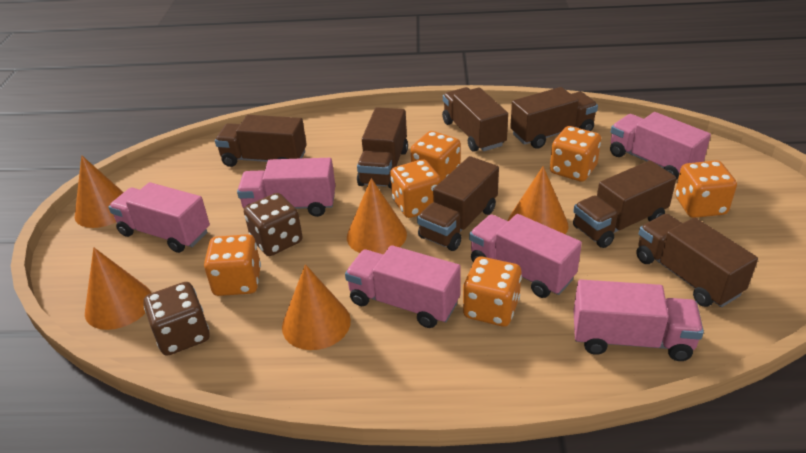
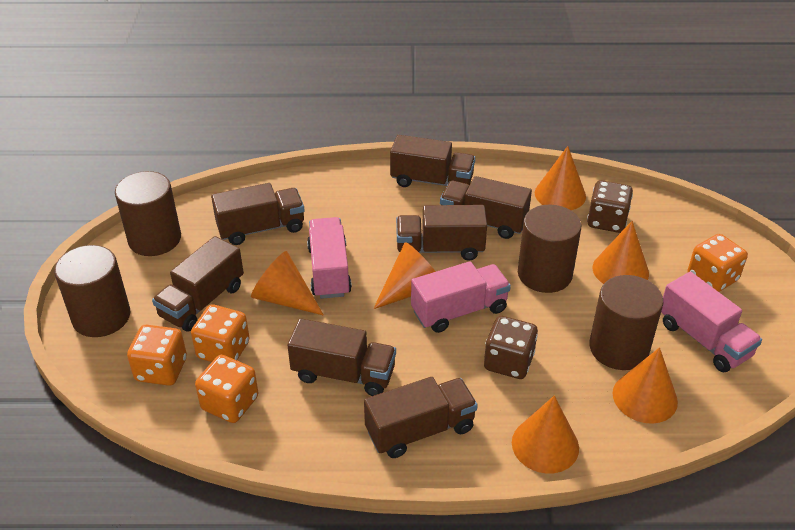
brown cylinder: 0 -> 4
orange cone: 5 -> 6
orange dice: 6 -> 4
pink truck: 6 -> 3

